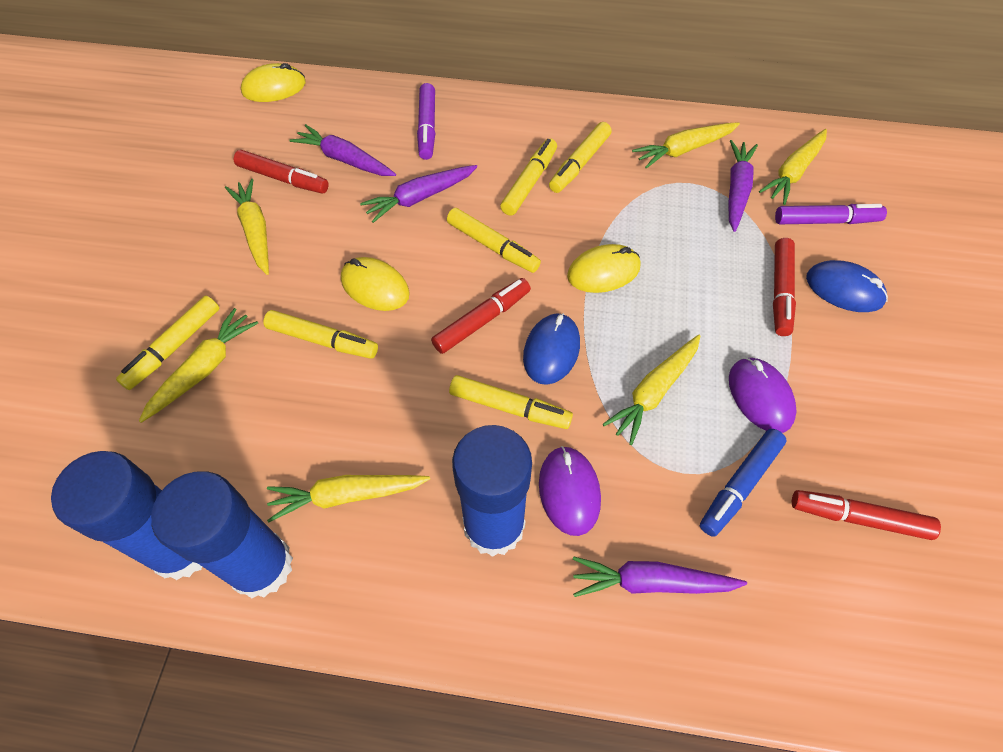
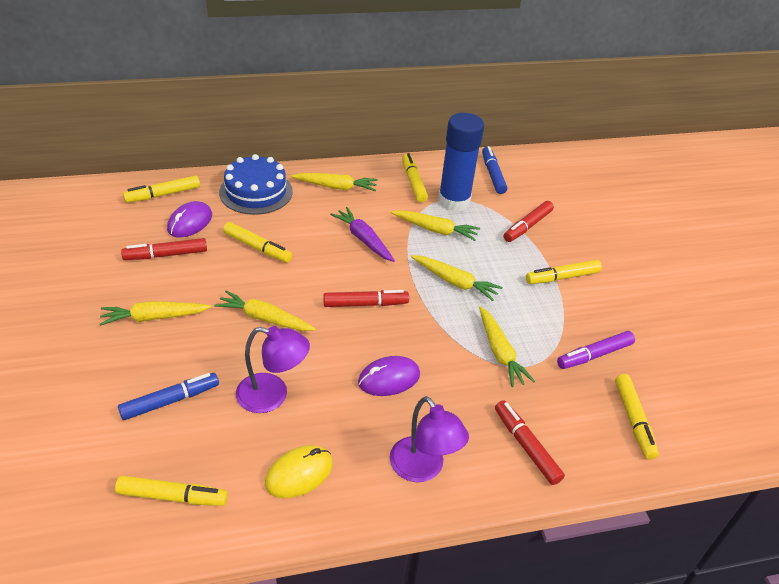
blue cake: 0 -> 1
blue glue stick: 3 -> 1
blue marker: 1 -> 2
blue mouse: 2 -> 0
purple carrot: 4 -> 1
purple lamp: 0 -> 2
purple marker: 2 -> 1
yellow mouse: 3 -> 1

